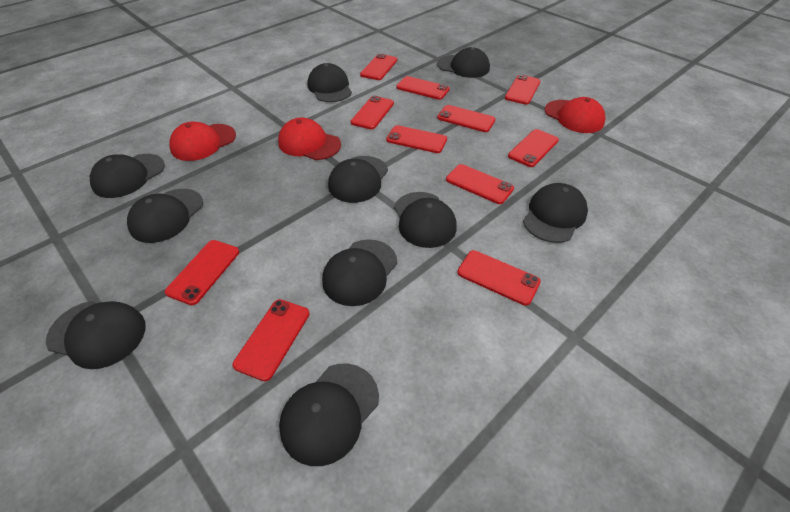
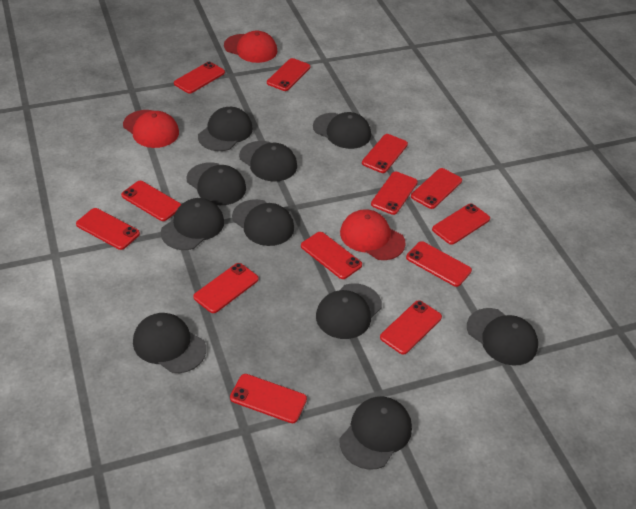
red phone: 11 -> 13

